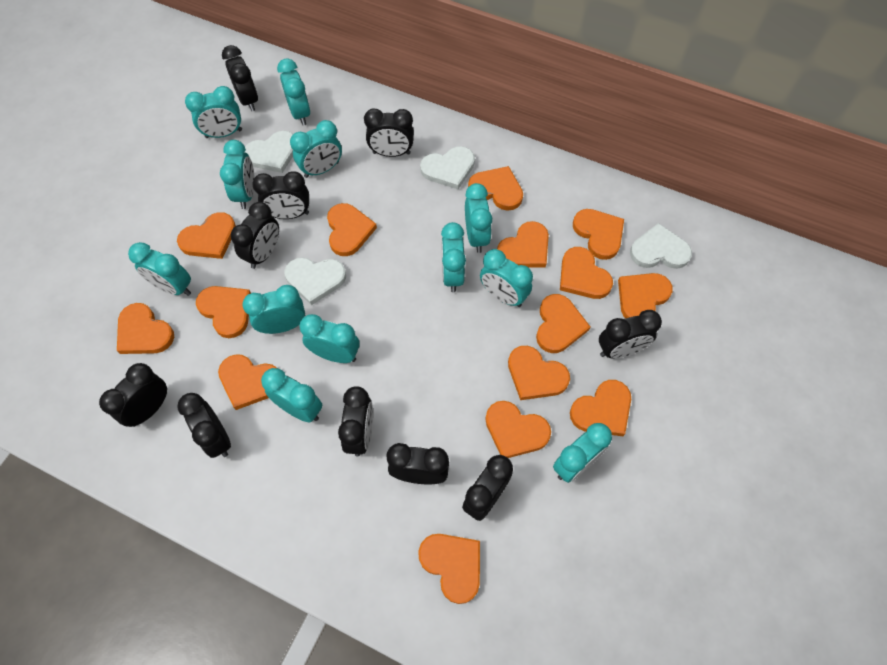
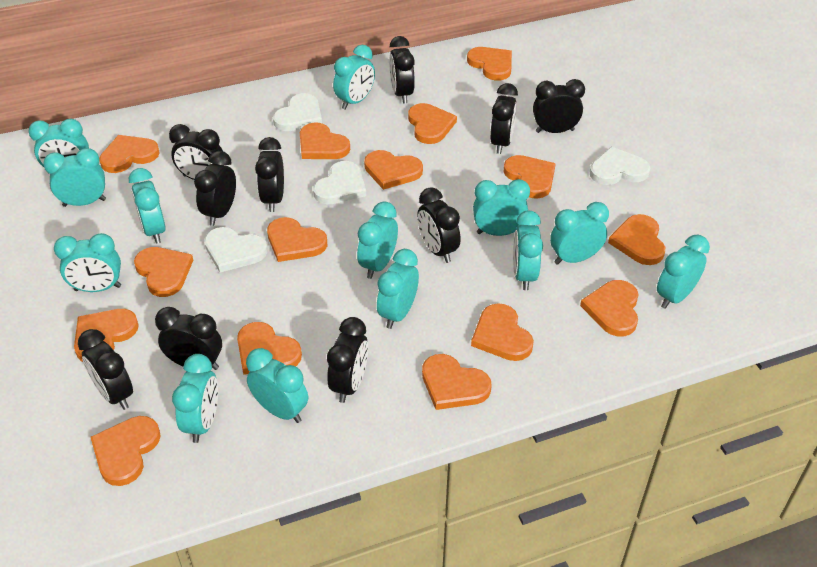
turquoise clock: 12 -> 13

